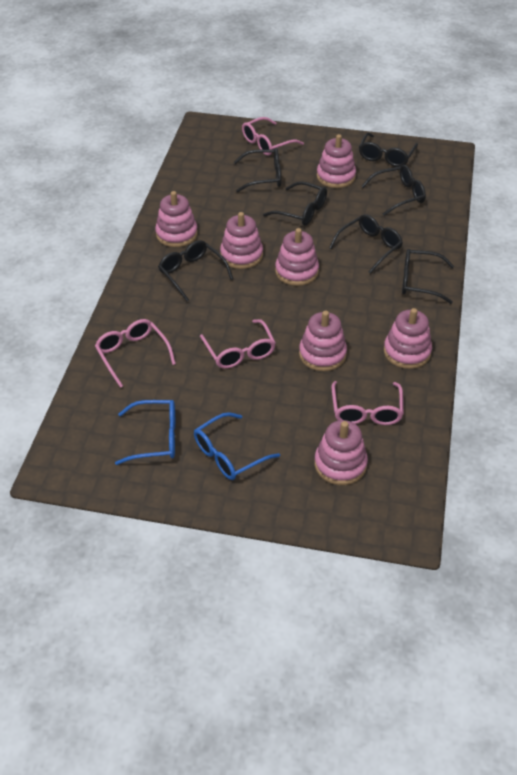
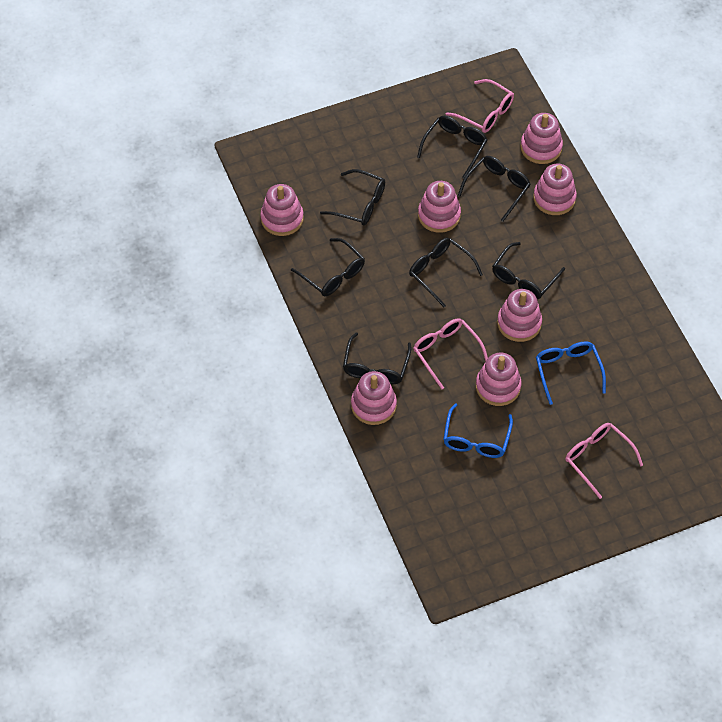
pink glasses: 4 -> 3

